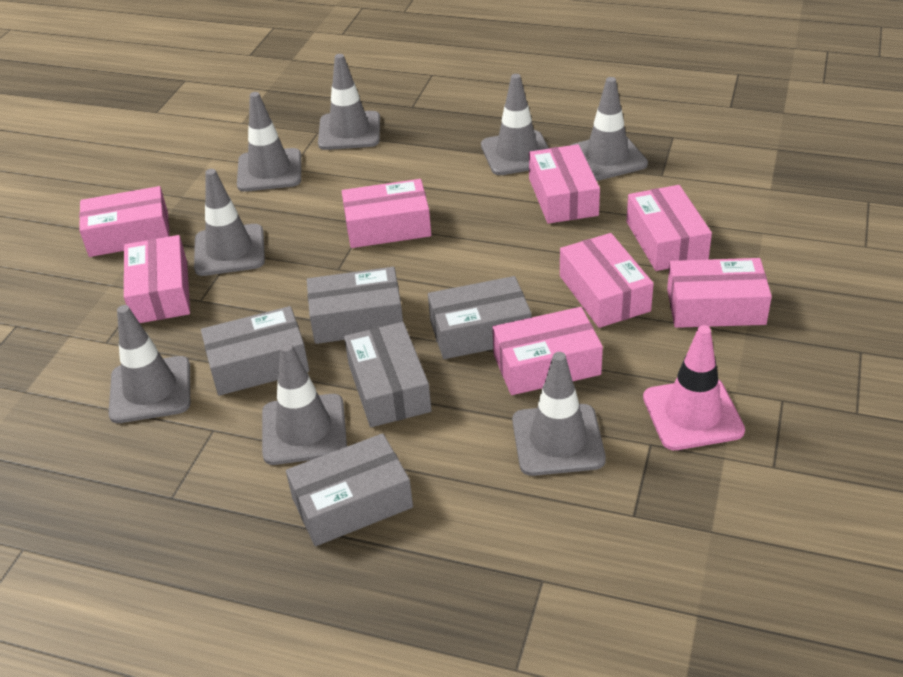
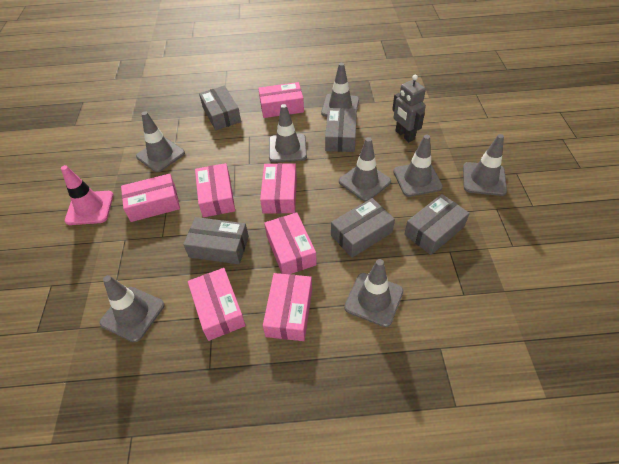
grey robot: 0 -> 1
pink box: 8 -> 7

